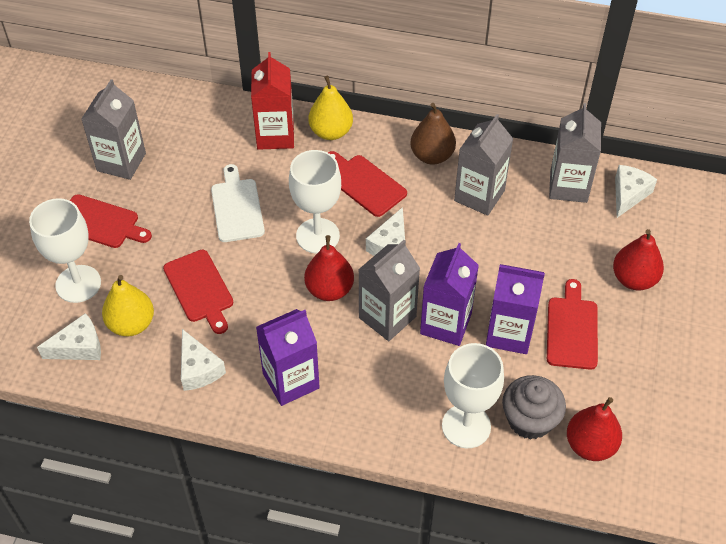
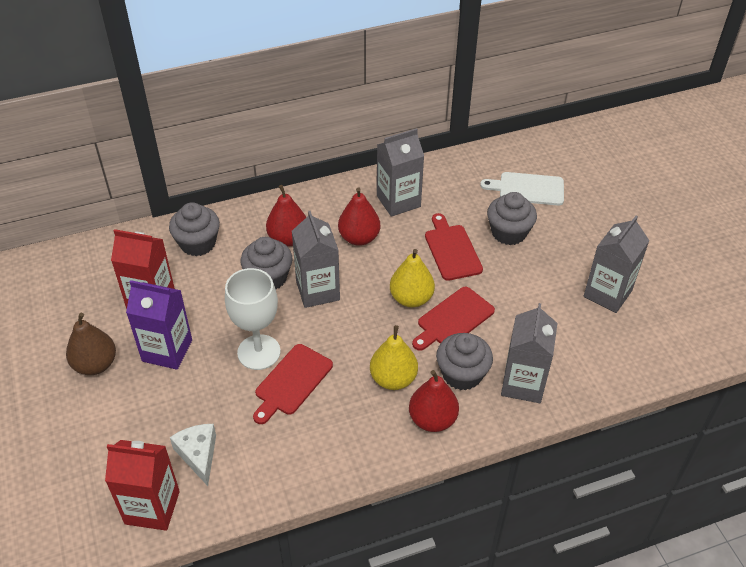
grey cupcake: 1 -> 4
purple carton: 3 -> 1
red carton: 1 -> 2
red cutting board: 4 -> 3
white cheese: 4 -> 1
white goblet: 3 -> 1

